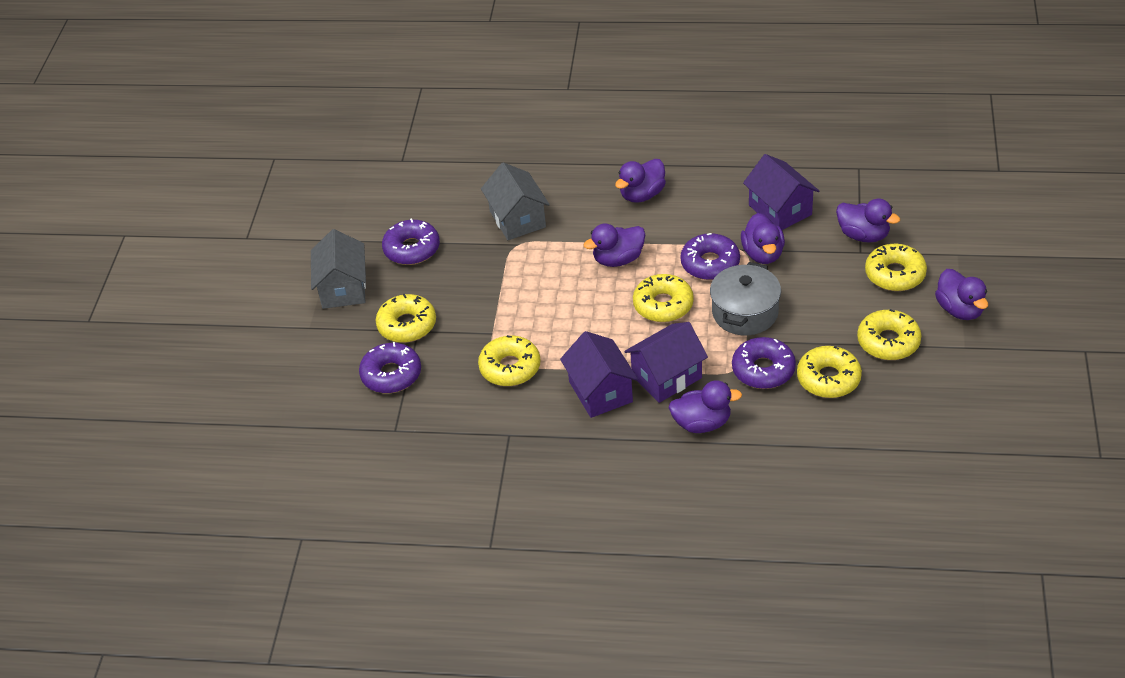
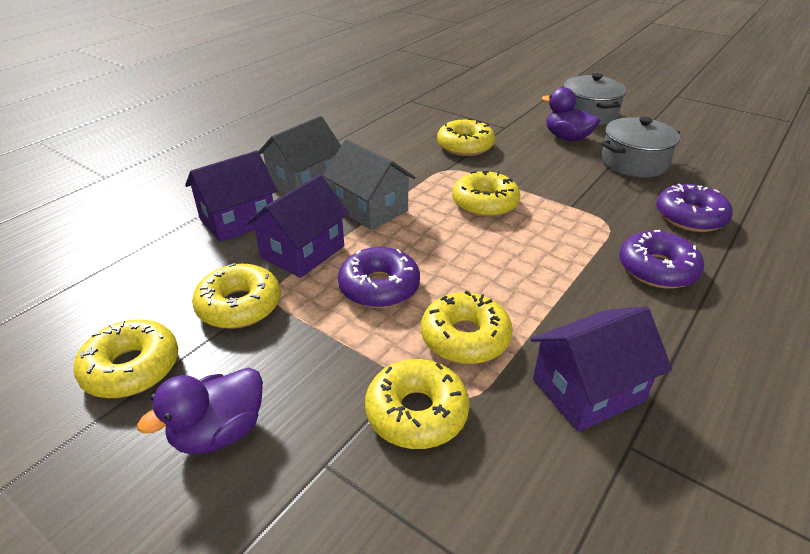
grey pot: 1 -> 2
purple donut: 4 -> 3
purple duck: 6 -> 2

